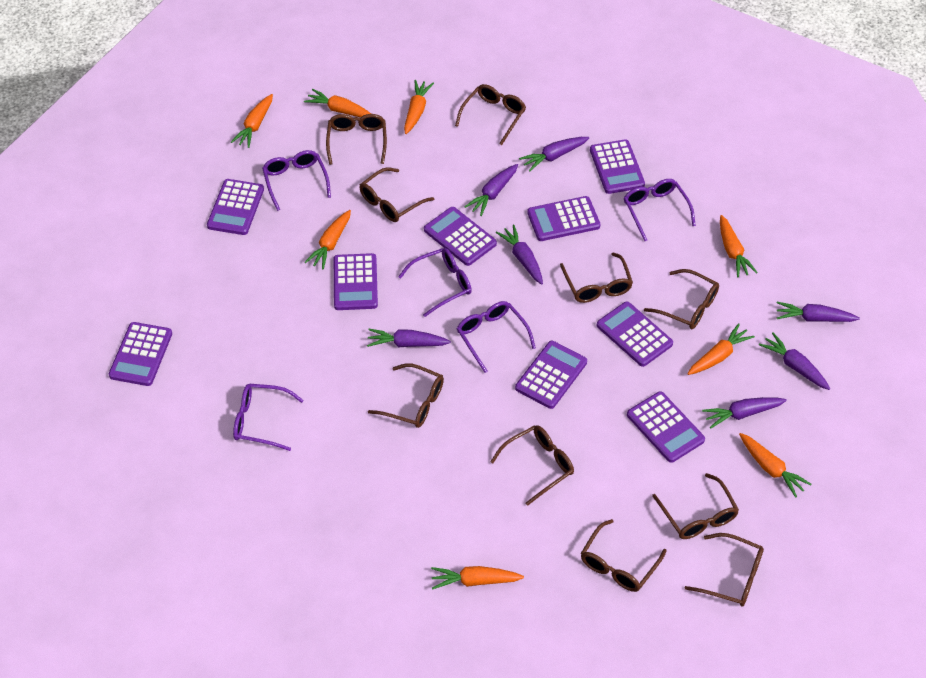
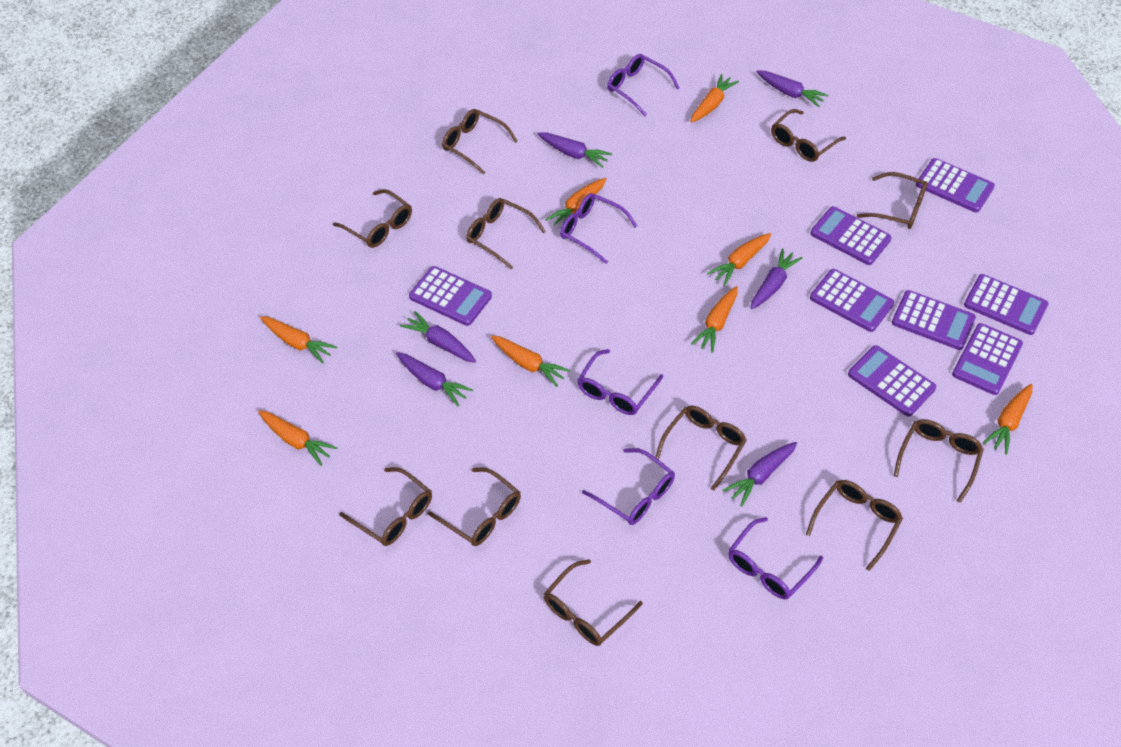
brown glasses: 10 -> 11
purple calculator: 9 -> 8
purple carrot: 7 -> 6

